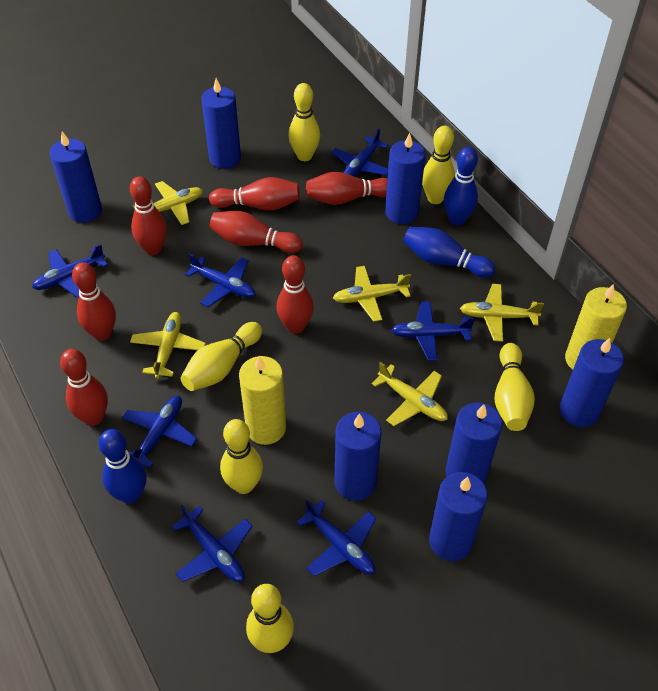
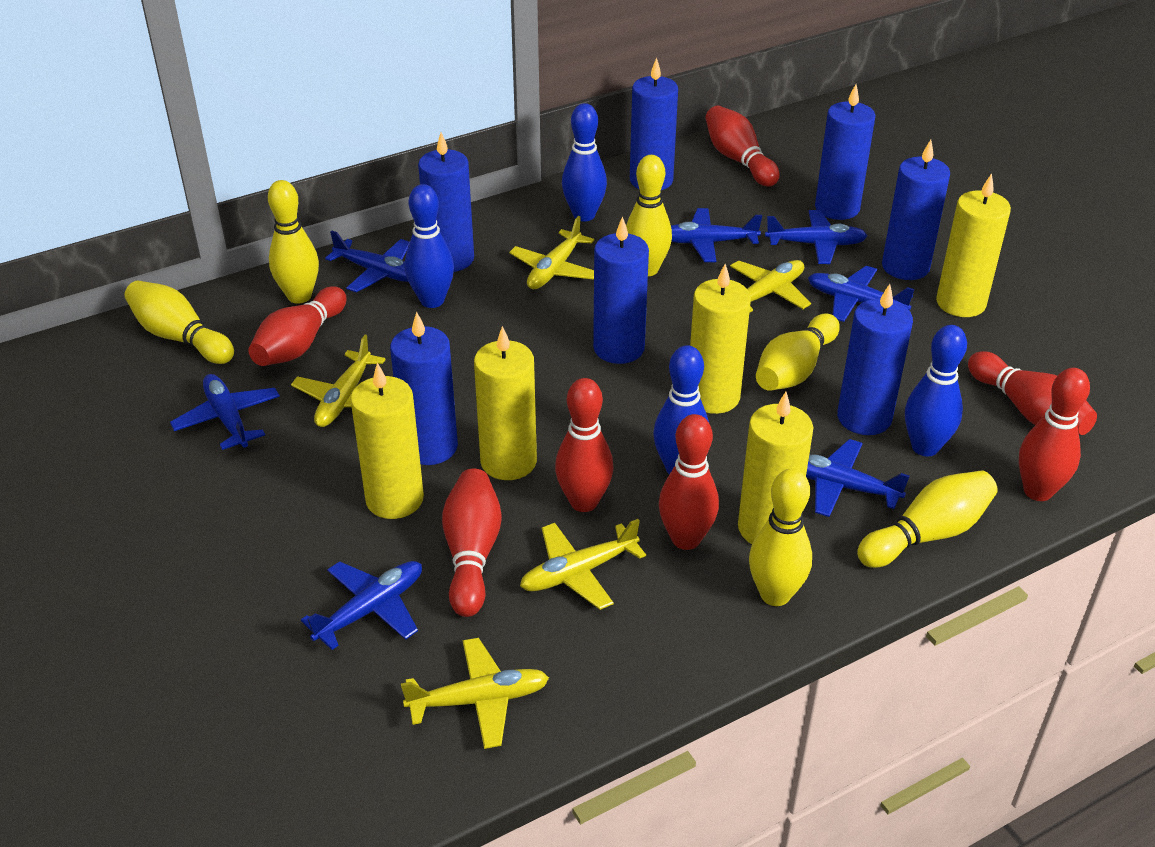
blue bowling pin: 3 -> 4
yellow candle: 2 -> 5

